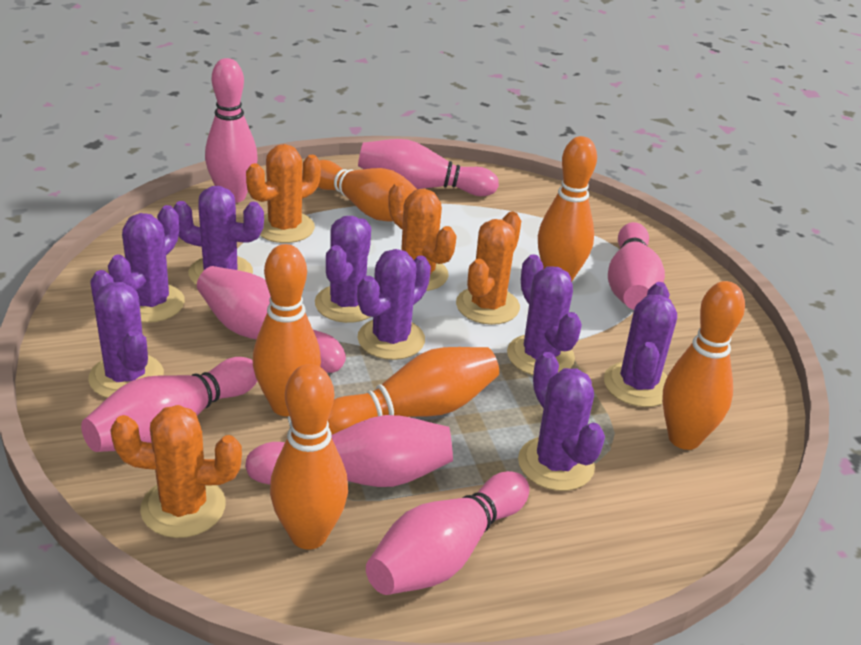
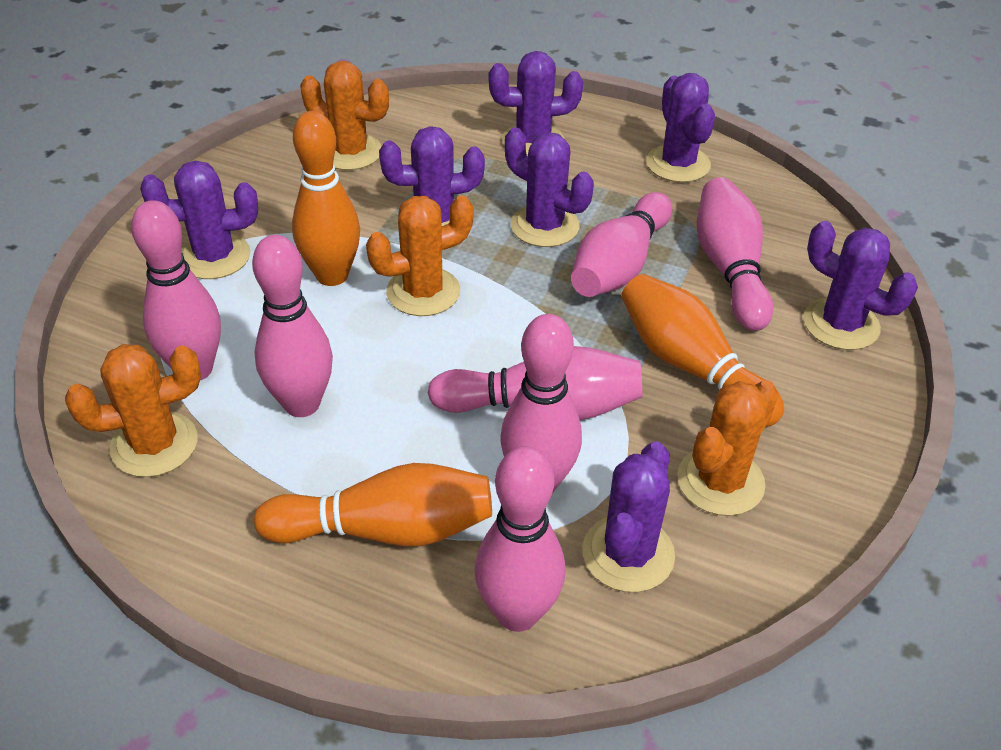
orange bowling pin: 6 -> 3
purple cactus: 8 -> 7

